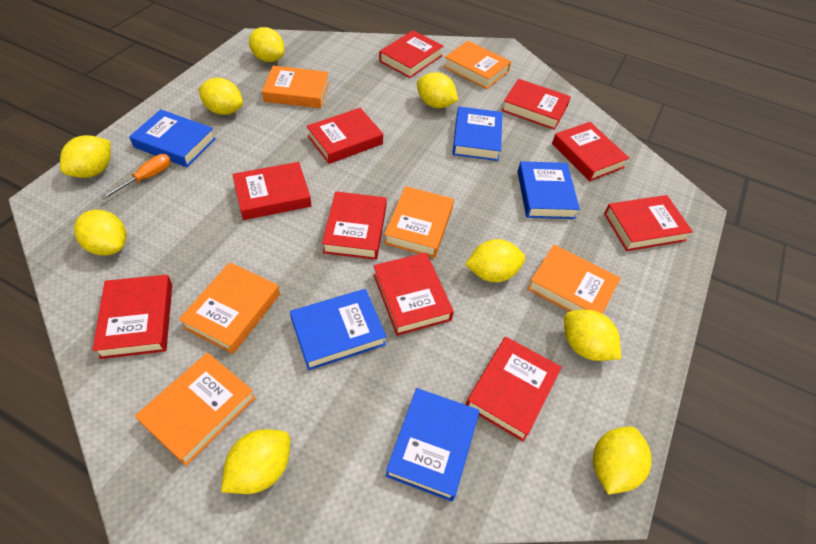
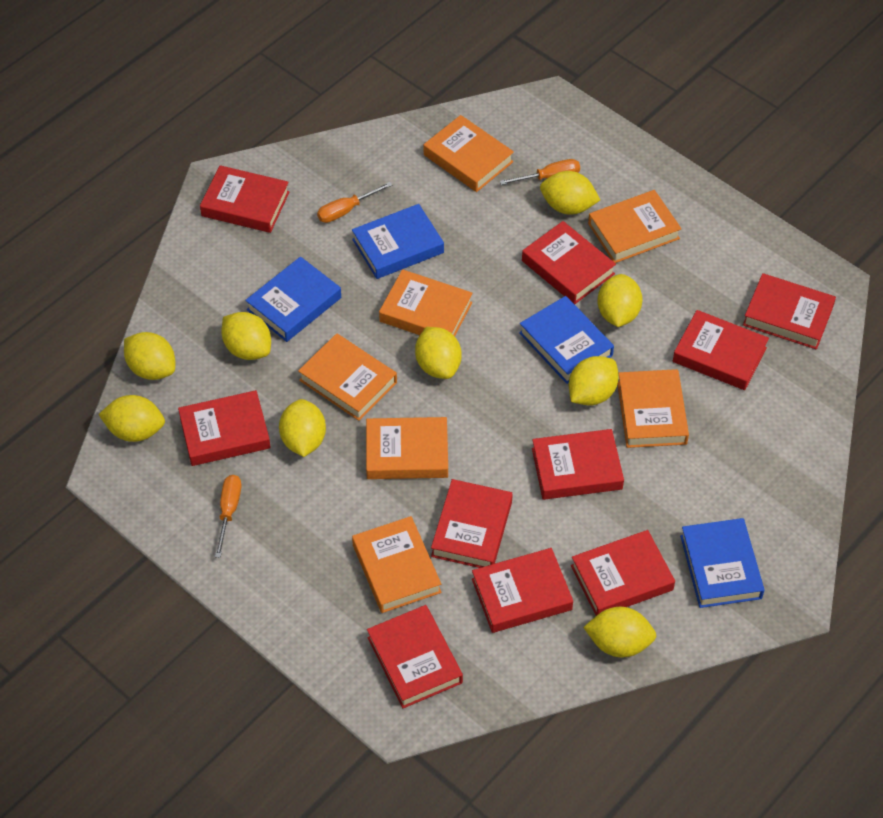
blue book: 5 -> 4
orange book: 6 -> 7
orange screwdriver: 1 -> 3

